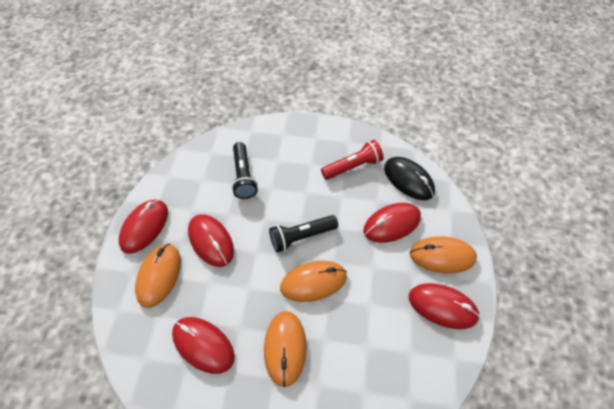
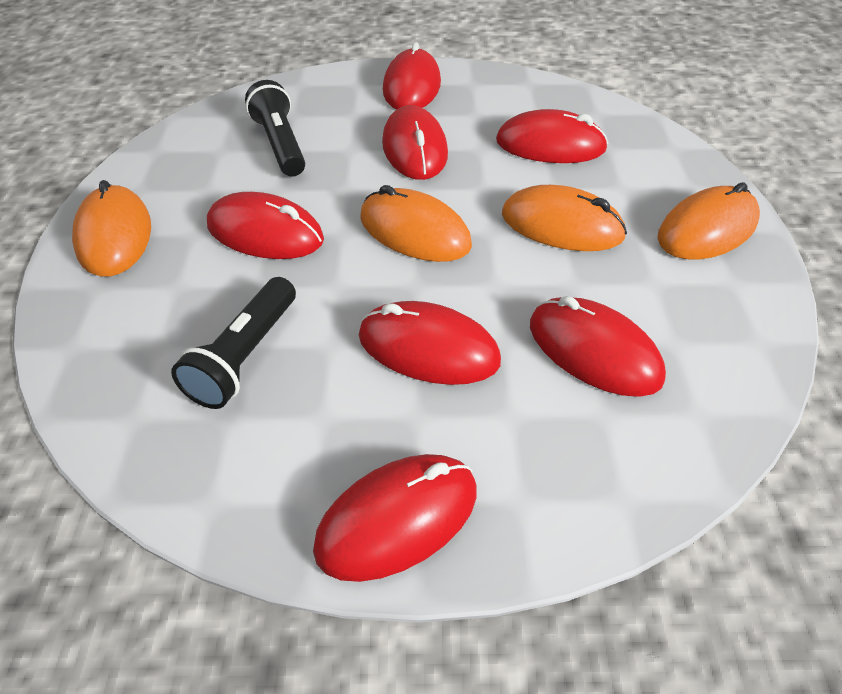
black mouse: 1 -> 0
red flashlight: 1 -> 0
red mouse: 5 -> 7

